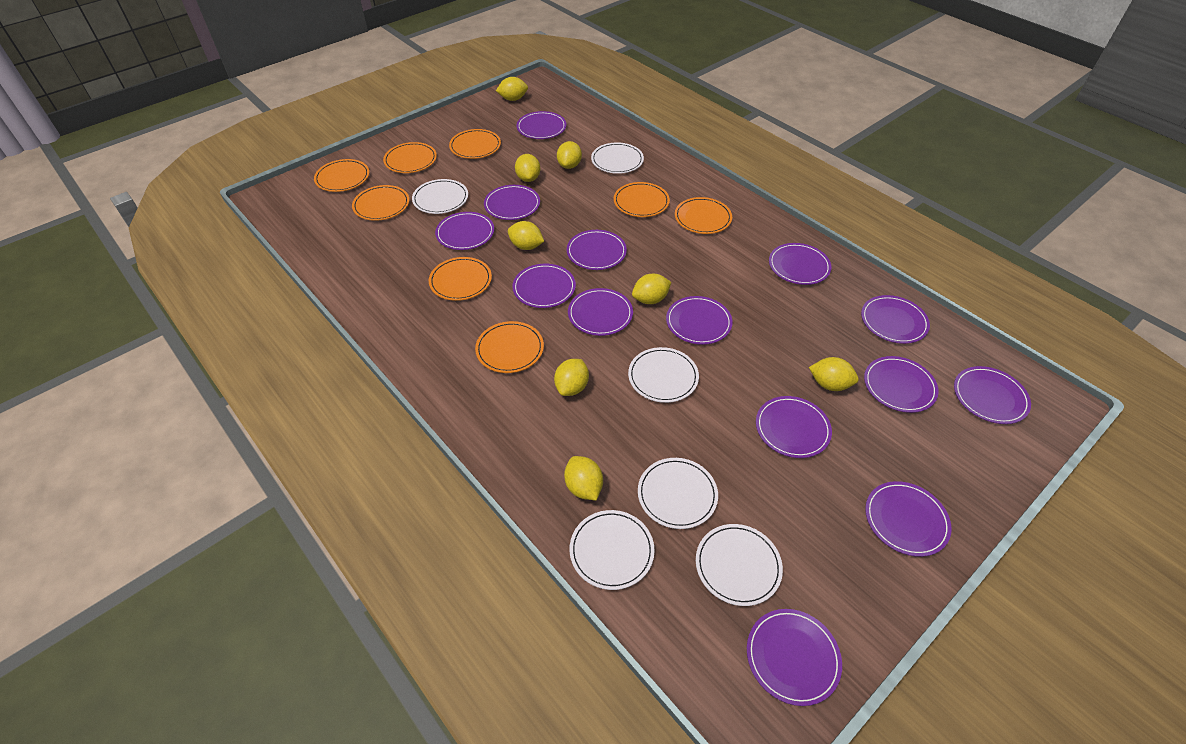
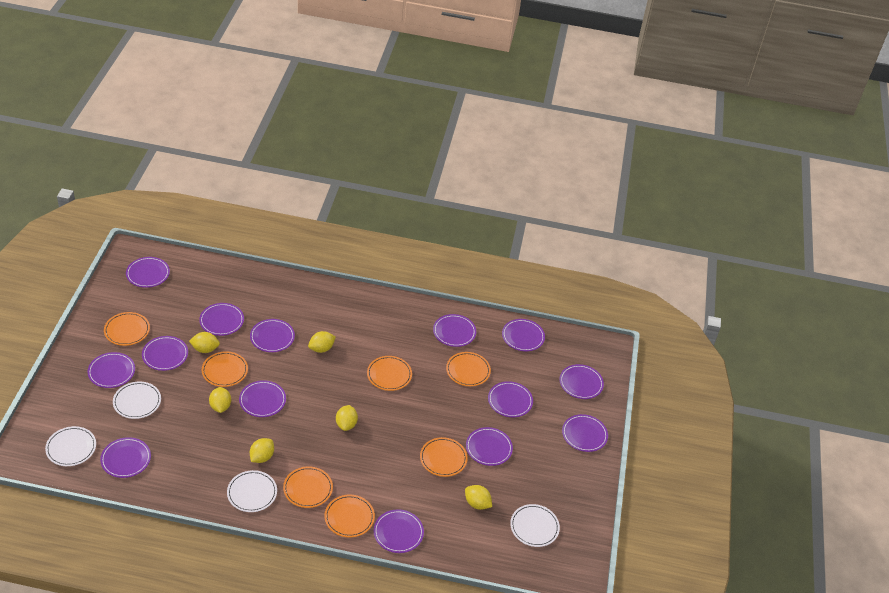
orange plate: 8 -> 7
white plate: 6 -> 4
yellow lemon: 8 -> 6

